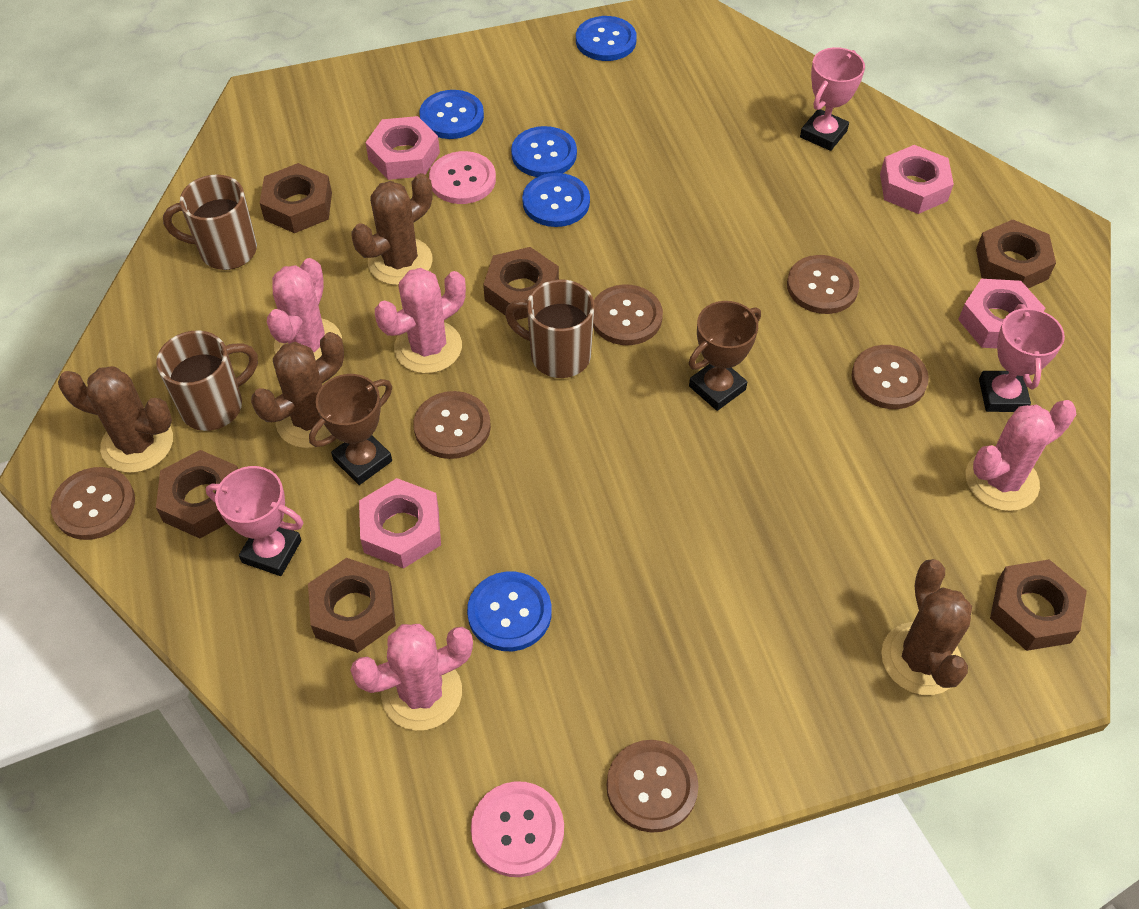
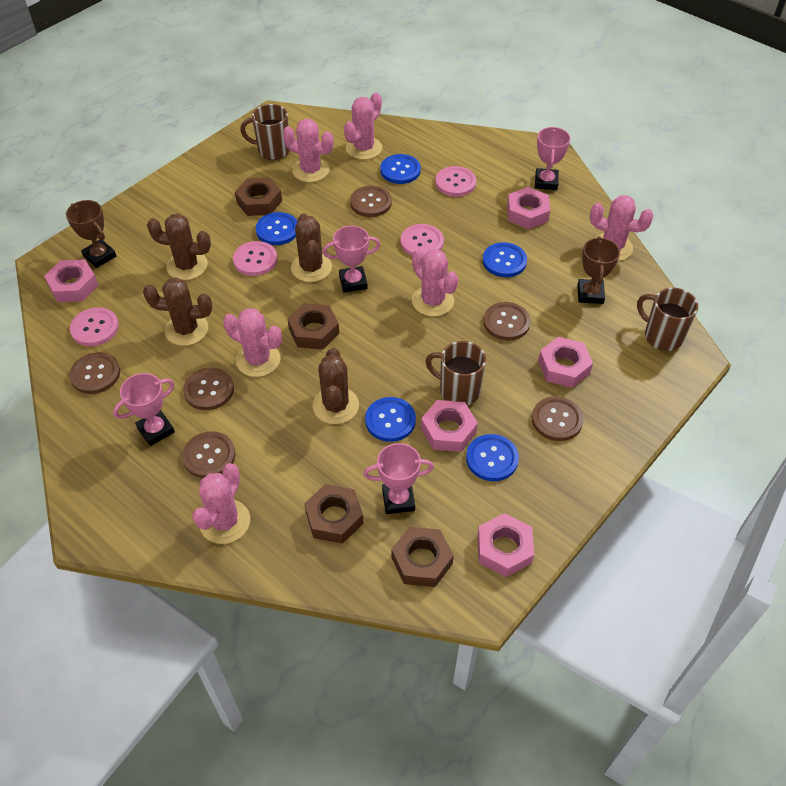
brown nut: 6 -> 4
pink button: 2 -> 4
pink cactus: 4 -> 6
pink nut: 4 -> 5
pink trophy: 3 -> 4

